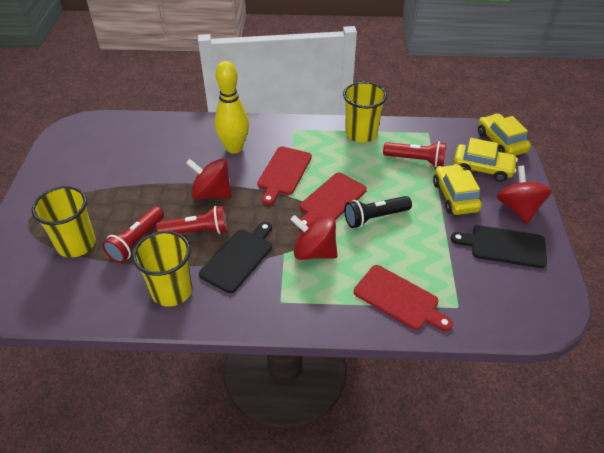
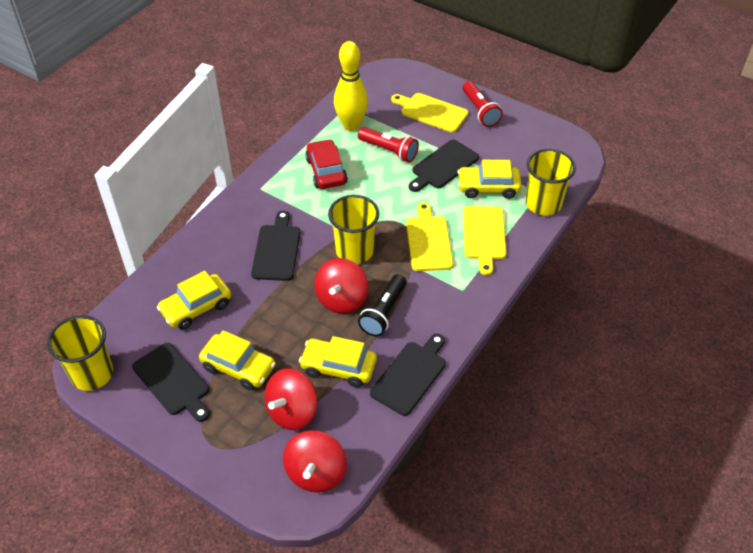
black cutting board: 2 -> 4
red car: 0 -> 1
red cutting board: 3 -> 0
red flashlight: 3 -> 2
yellow car: 3 -> 4
yellow cutting board: 0 -> 3

